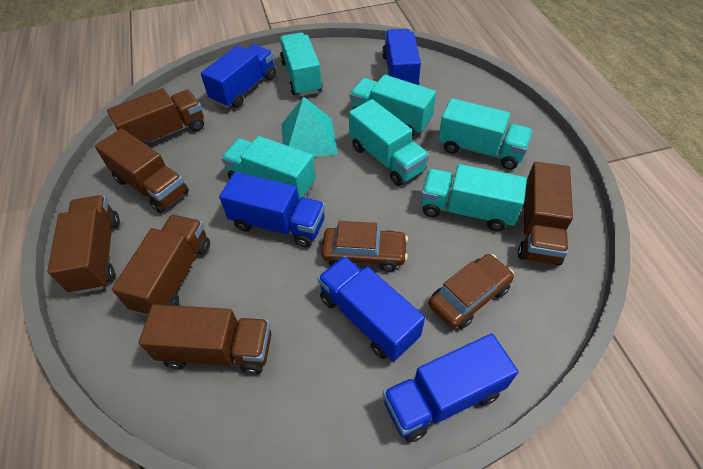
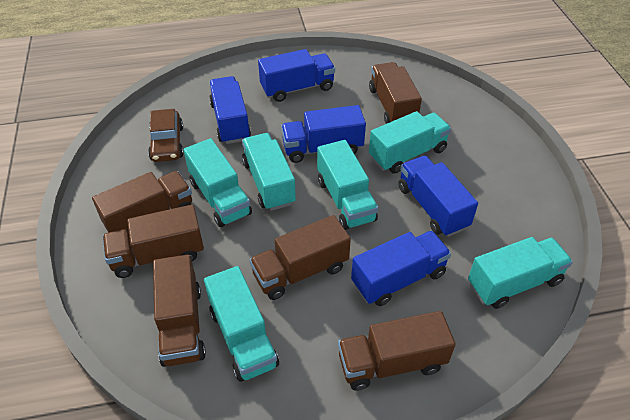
brown car: 2 -> 1
turquoise pyramid: 1 -> 0

